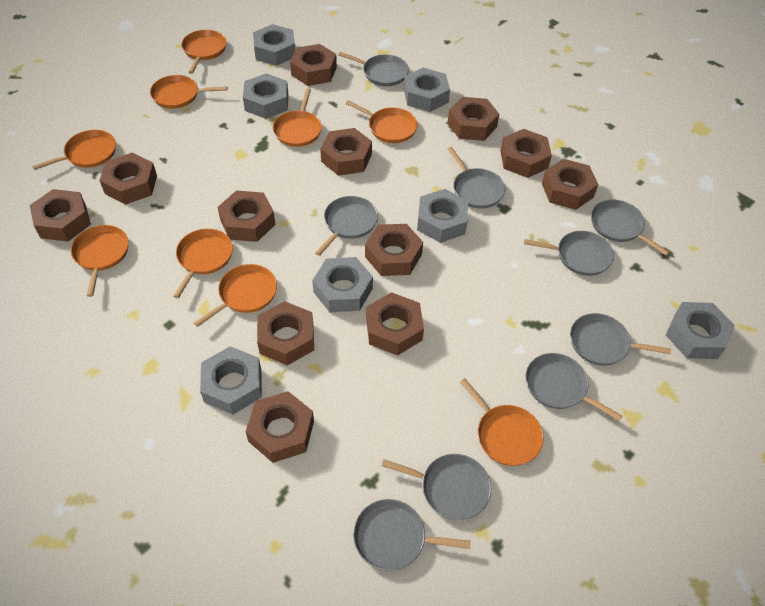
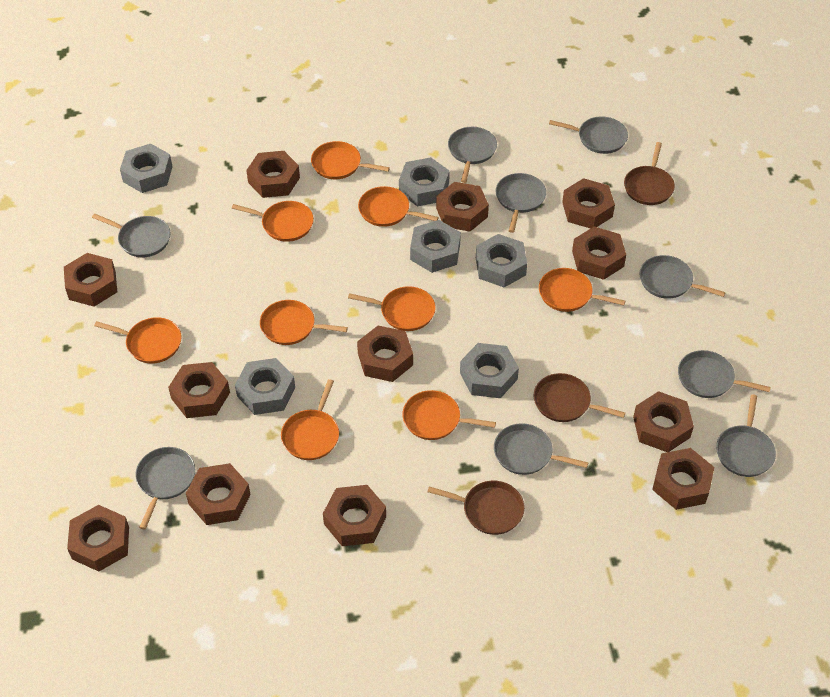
brown pan: 0 -> 3
grey nut: 7 -> 6

